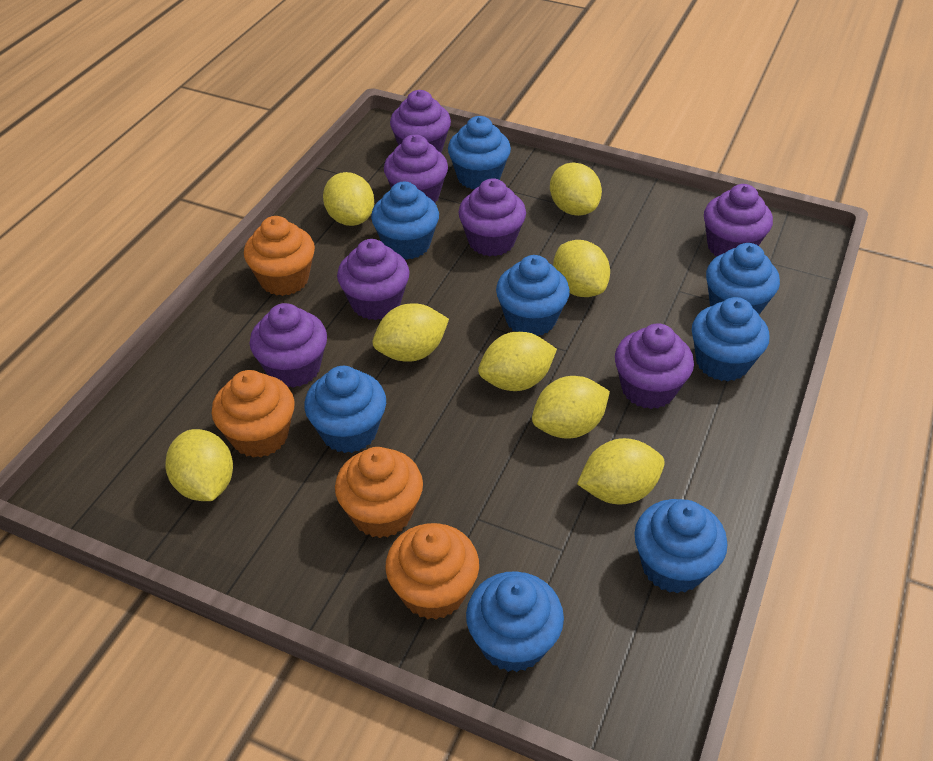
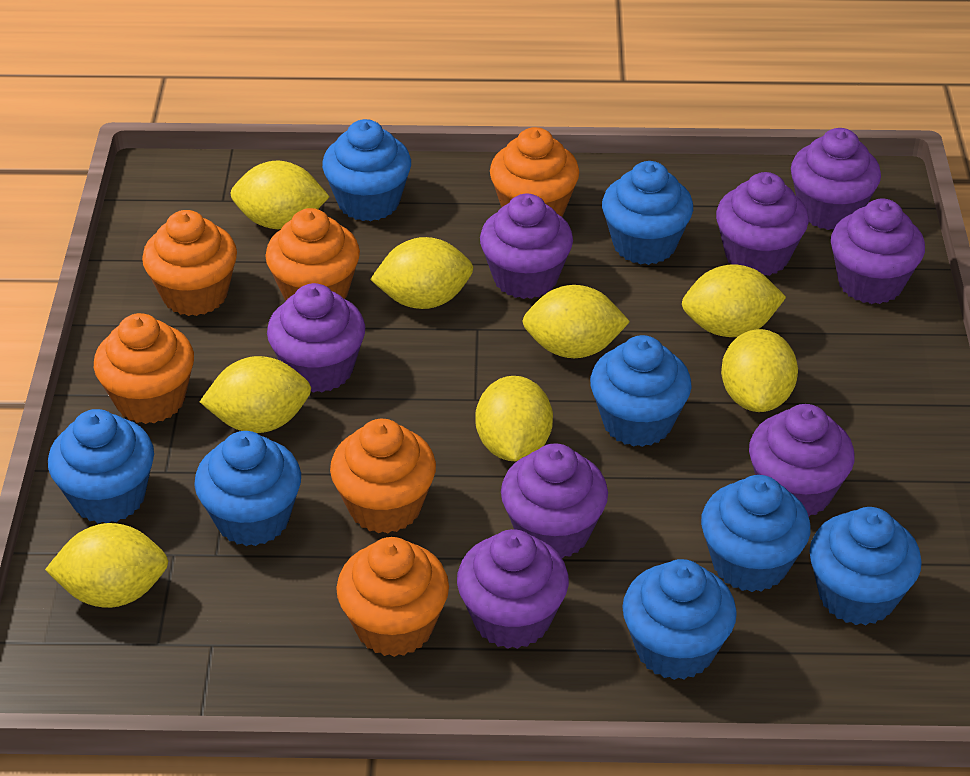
orange cupcake: 4 -> 6
purple cupcake: 7 -> 8

